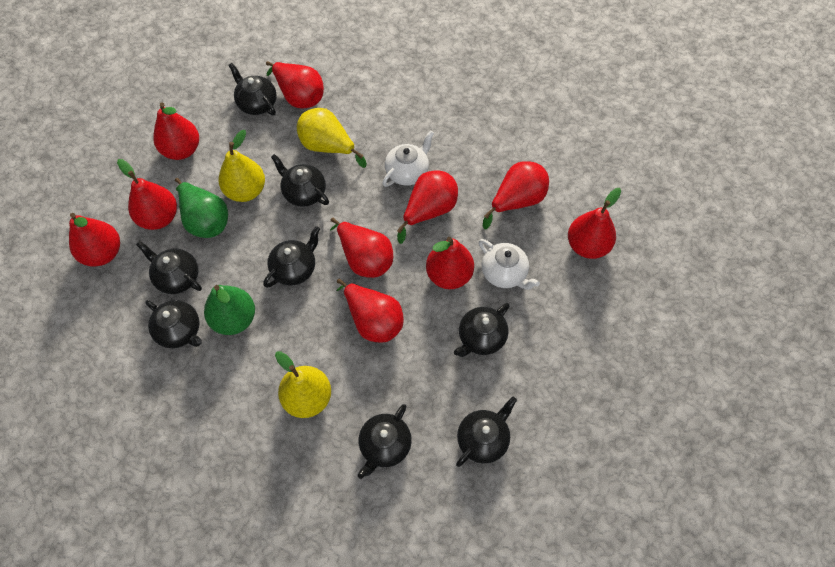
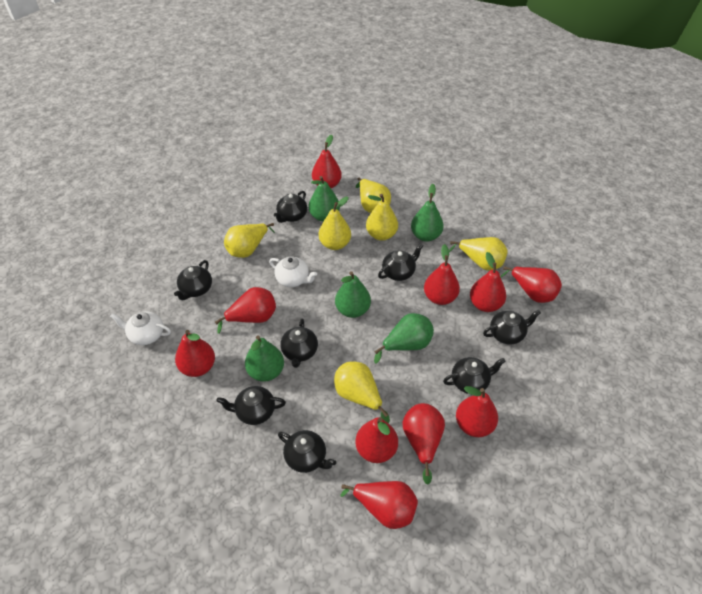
green pear: 2 -> 5
yellow pear: 3 -> 6

